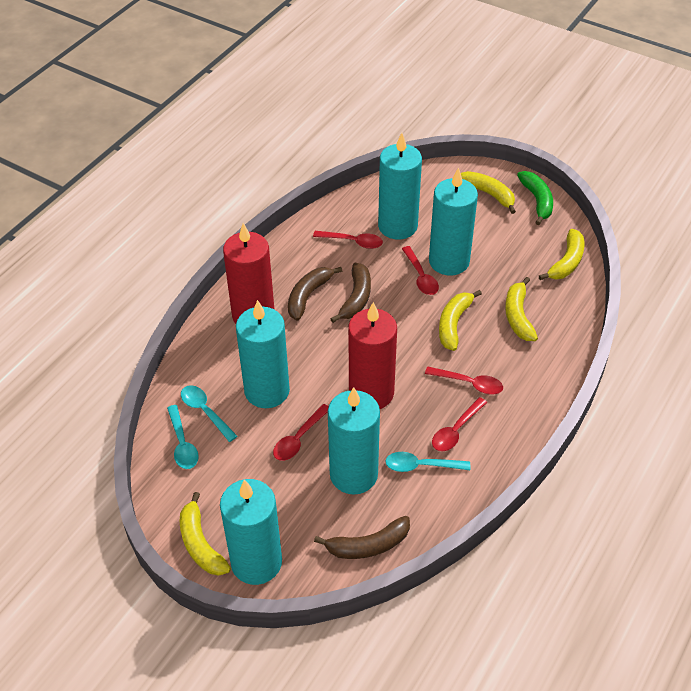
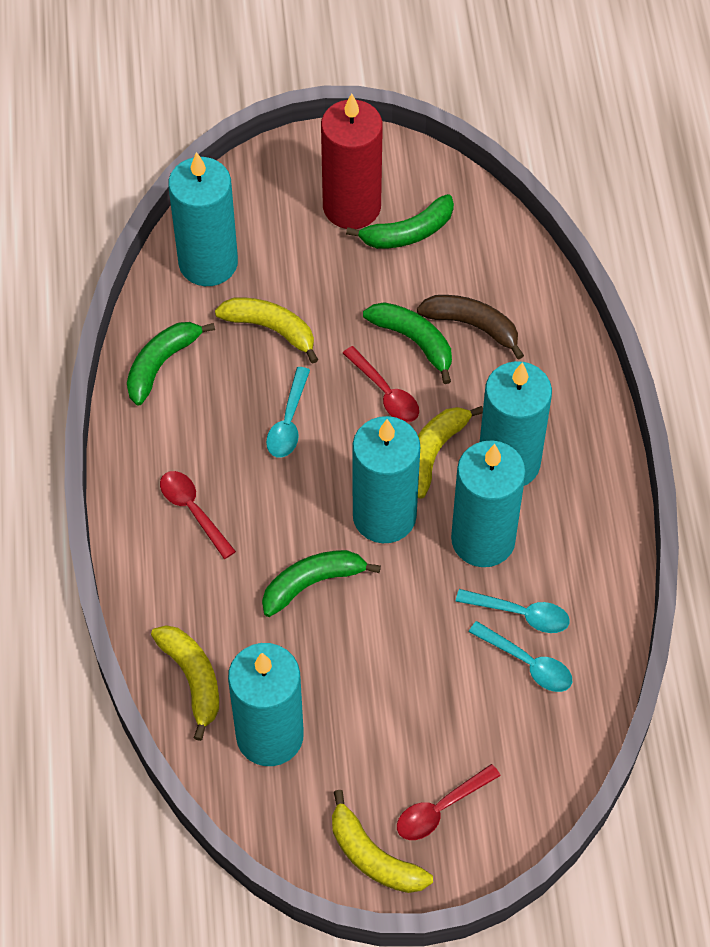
brown banana: 3 -> 1
green banana: 1 -> 4
red candle: 2 -> 1
red spoon: 5 -> 3
yellow banana: 5 -> 4

